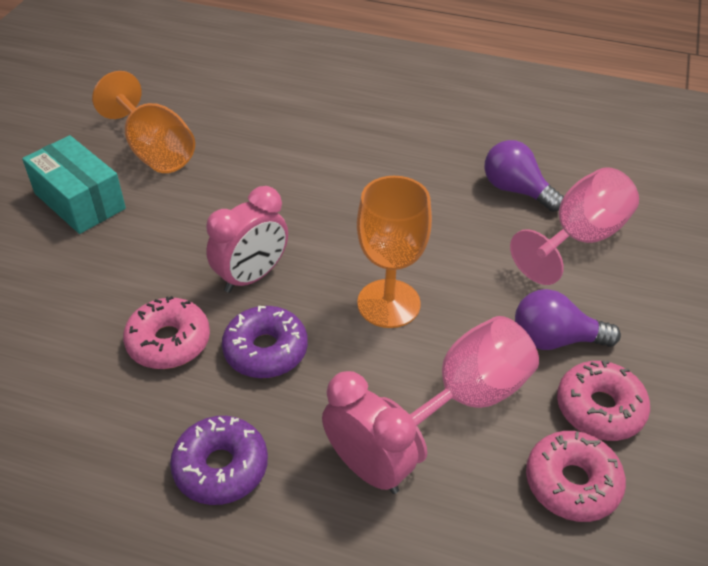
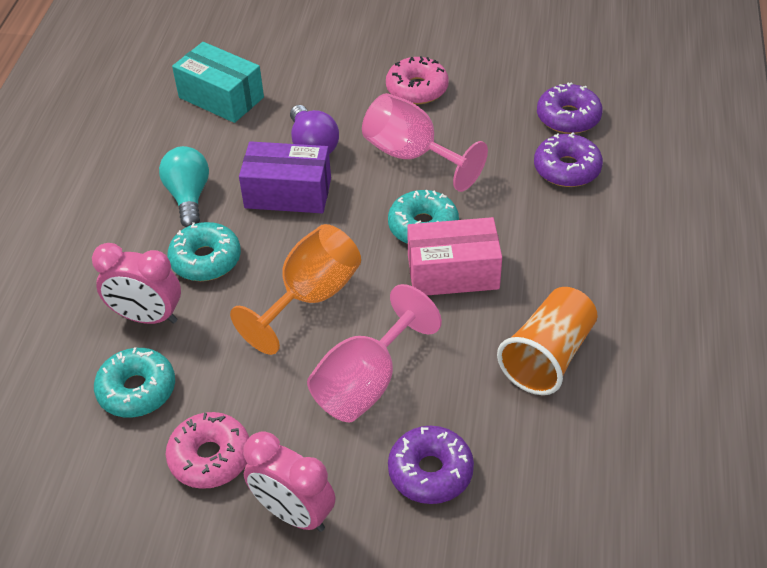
orange cup: 0 -> 1
orange goblet: 2 -> 1
pink box: 0 -> 1
pink donut: 3 -> 2
purple box: 0 -> 1
purple donut: 2 -> 3
purple light bulb: 2 -> 1
turquoise donut: 0 -> 3
turquoise light bulb: 0 -> 1

